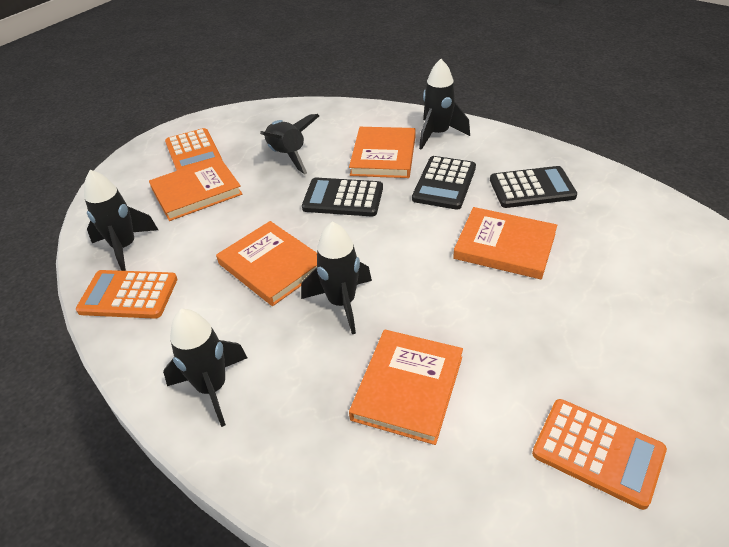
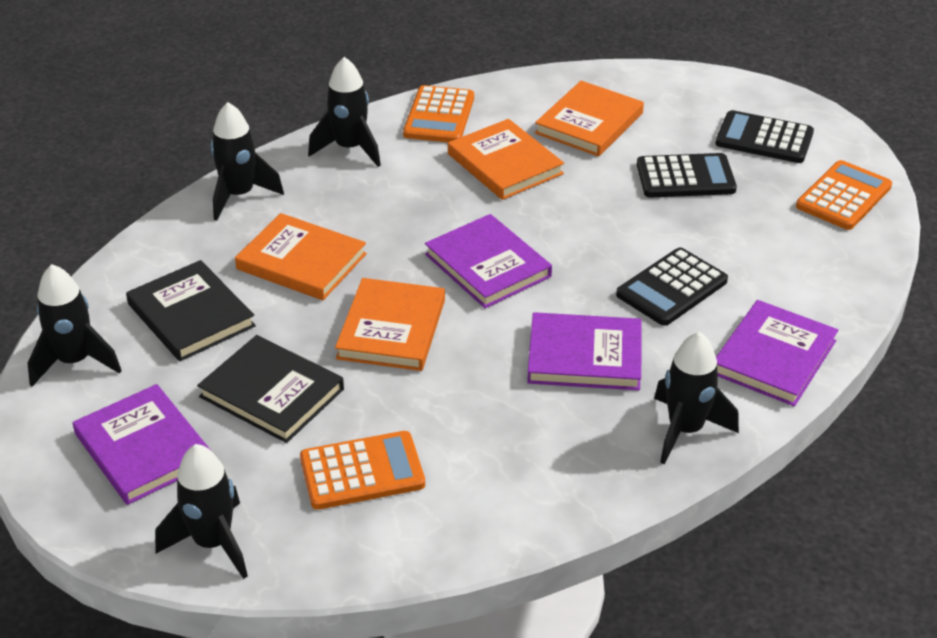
black book: 0 -> 2
orange book: 5 -> 4
purple book: 0 -> 4

